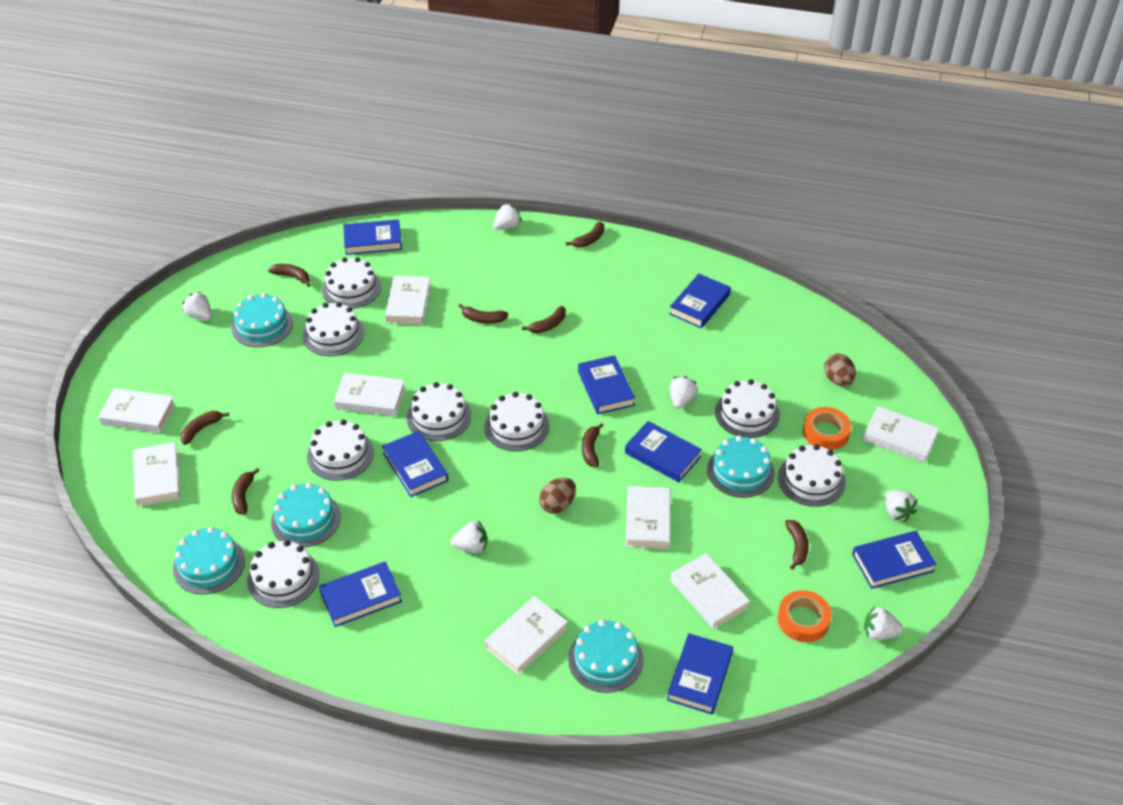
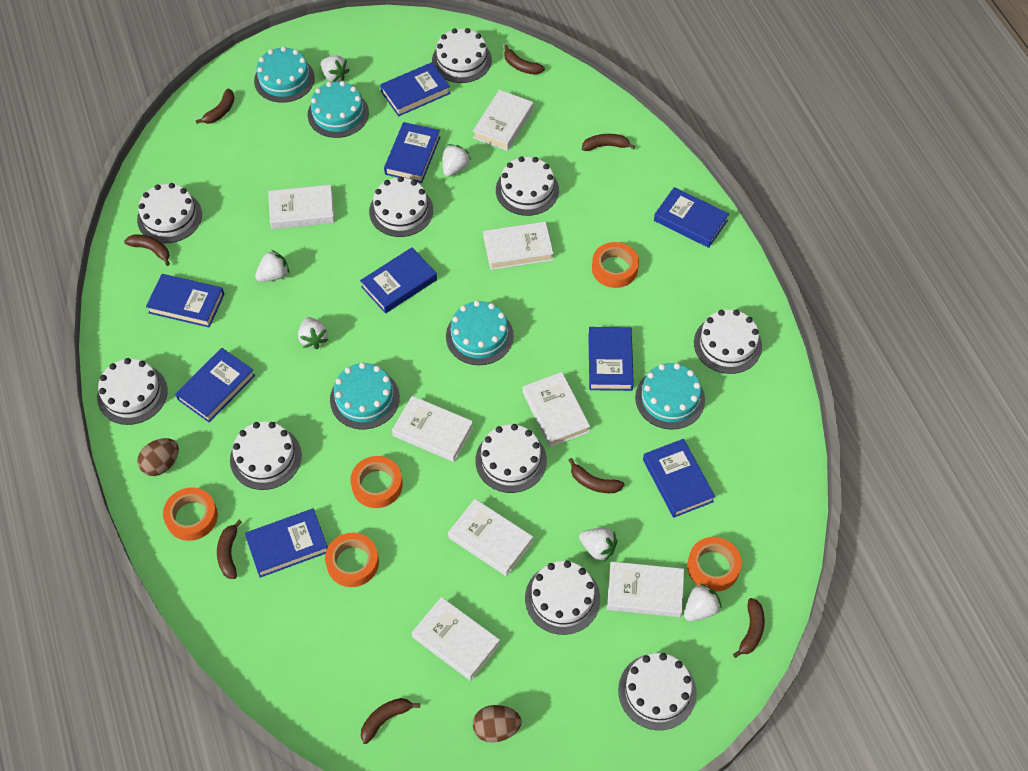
blue book: 8 -> 9
orange tape: 2 -> 5
white cake: 8 -> 10

